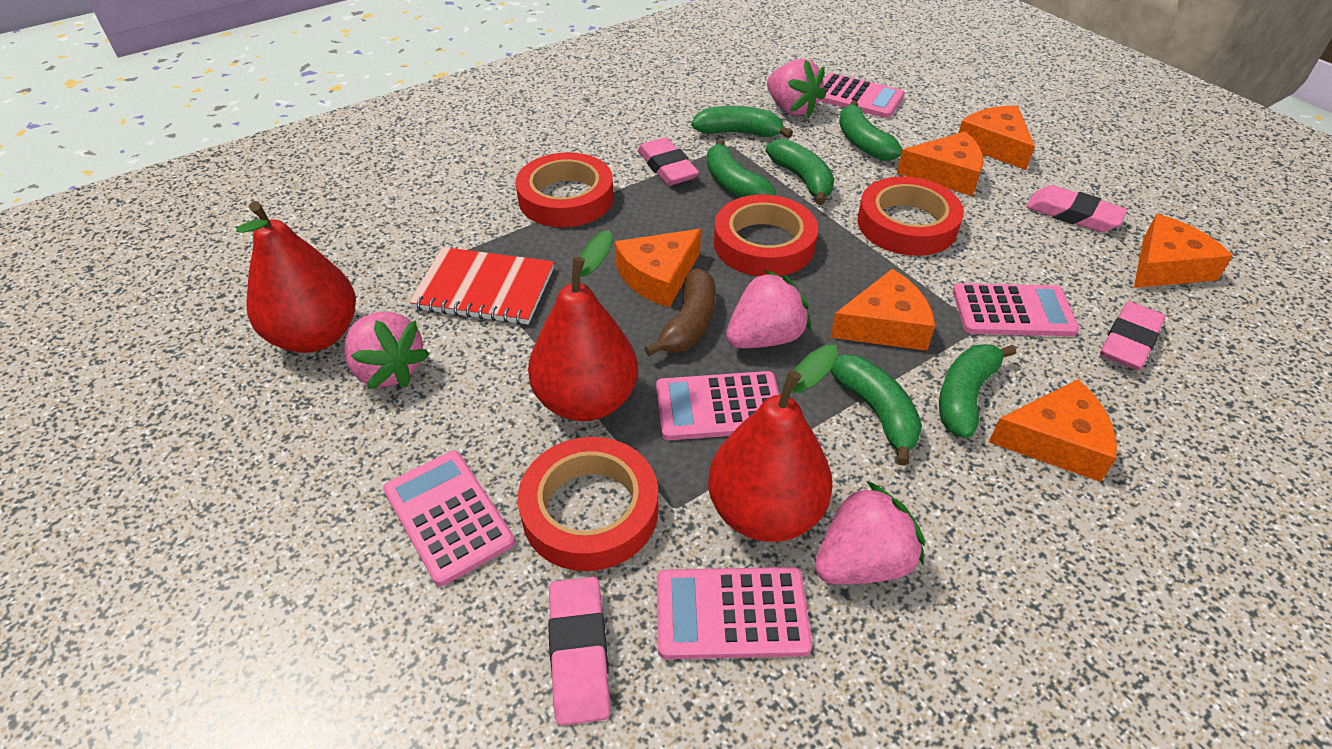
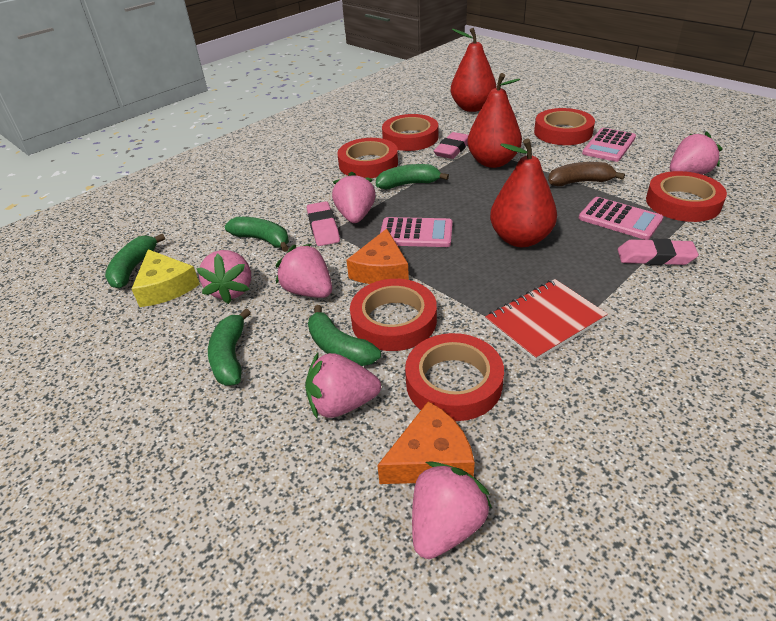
green banana: 6 -> 5
orange cheese: 6 -> 2
pink calculator: 5 -> 3
pink eraser: 4 -> 3
pink strawberry: 4 -> 6
red tape: 4 -> 6
yellow cheese: 0 -> 1

